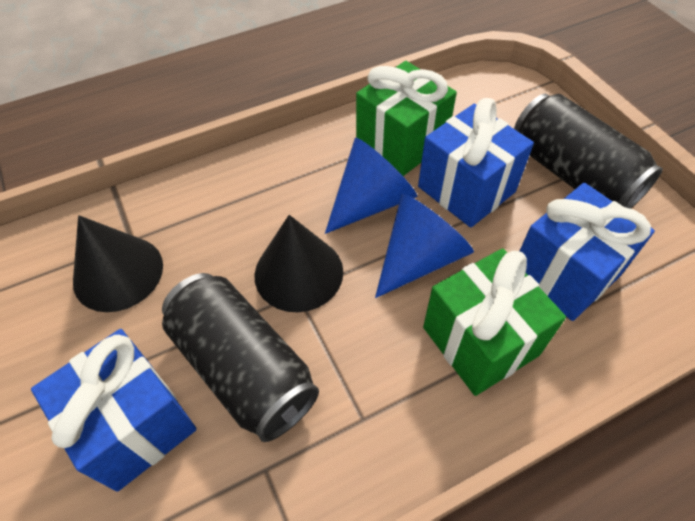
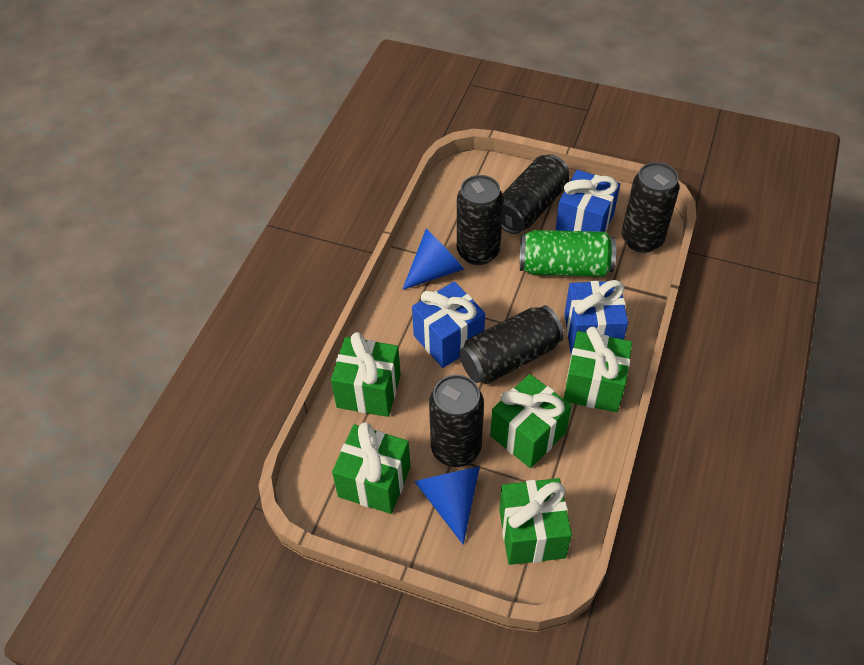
black can: 2 -> 5
black cone: 2 -> 0
green can: 0 -> 1
green gift: 2 -> 5

